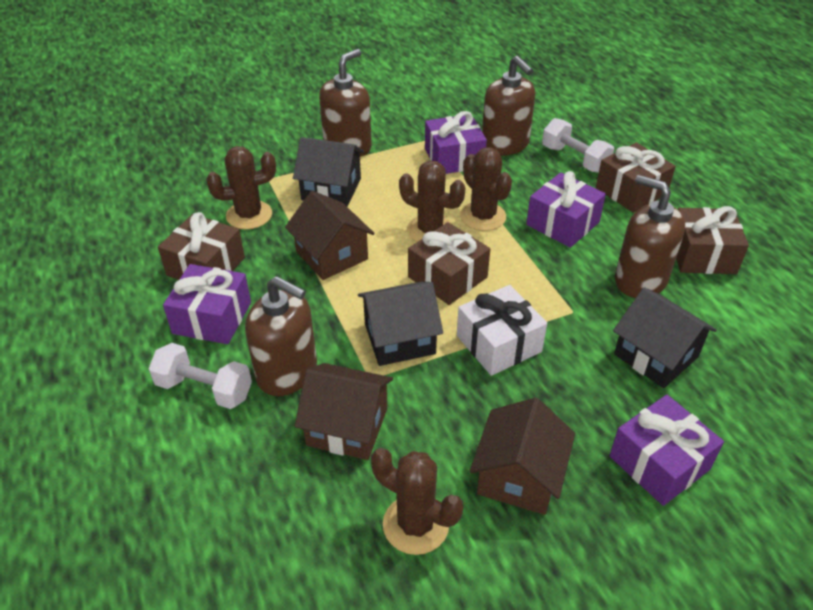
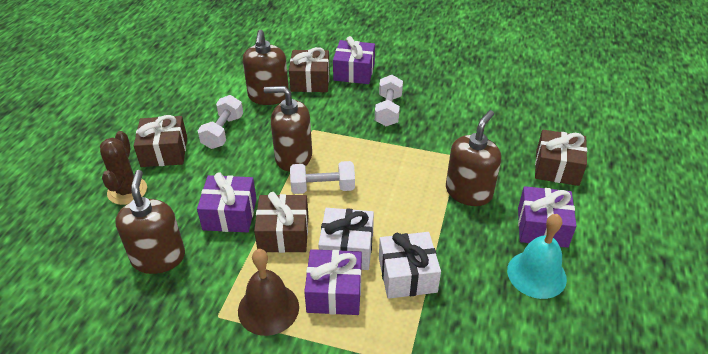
black house: 3 -> 0
brown bell: 0 -> 1
brown cactus: 4 -> 1
brown house: 3 -> 0
turquoise bell: 0 -> 1
white dumbbell: 2 -> 3
white gift: 1 -> 2

